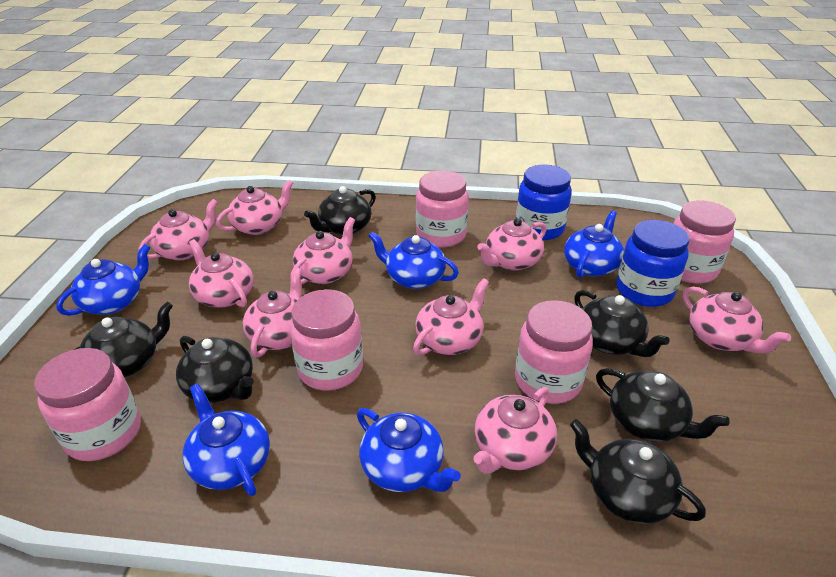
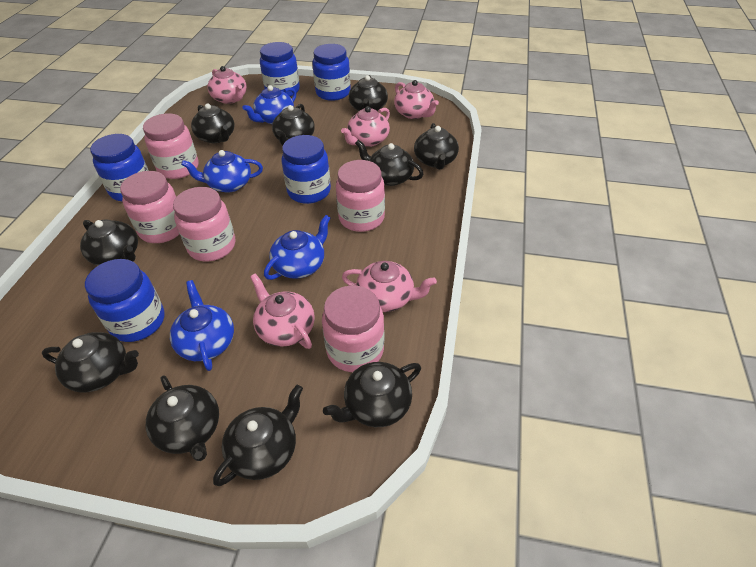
black teapot: 6 -> 10
blue jar: 2 -> 5
blue teapot: 5 -> 4
pink teapot: 9 -> 5

